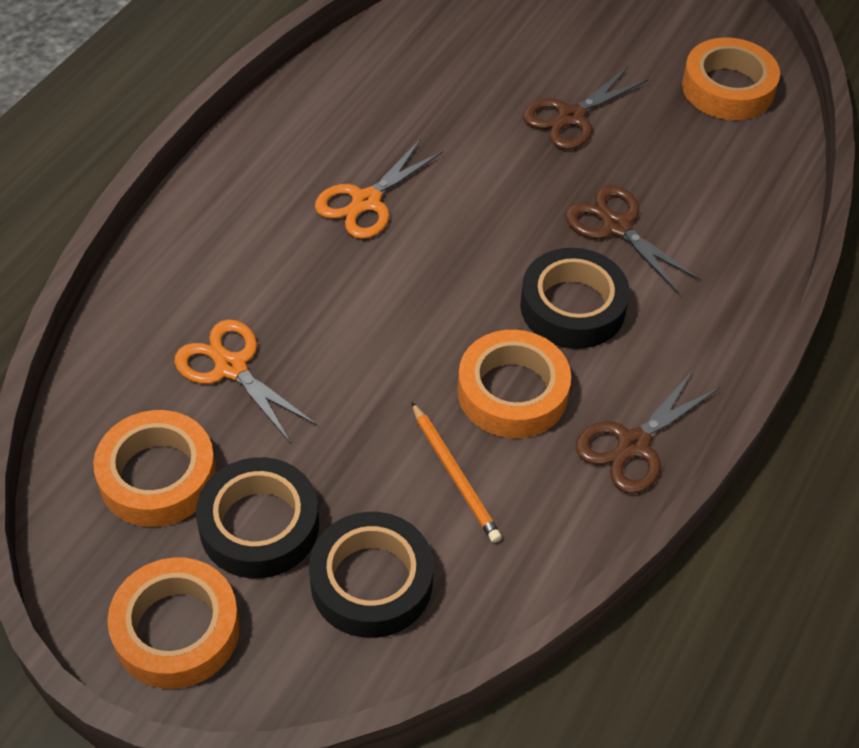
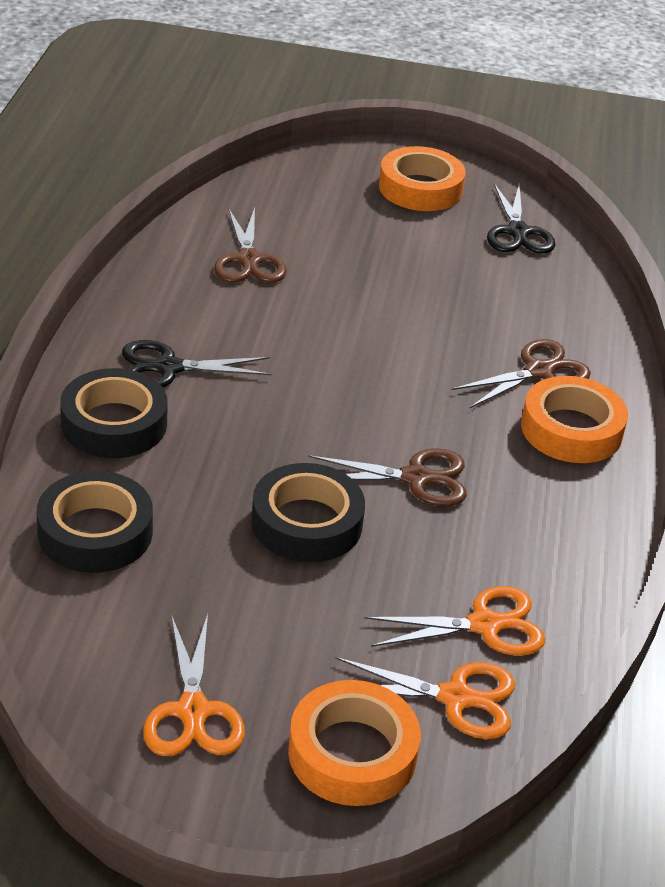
black scissors: 0 -> 2
orange pencil: 1 -> 0
orange scissors: 2 -> 3
orange tape: 4 -> 3

